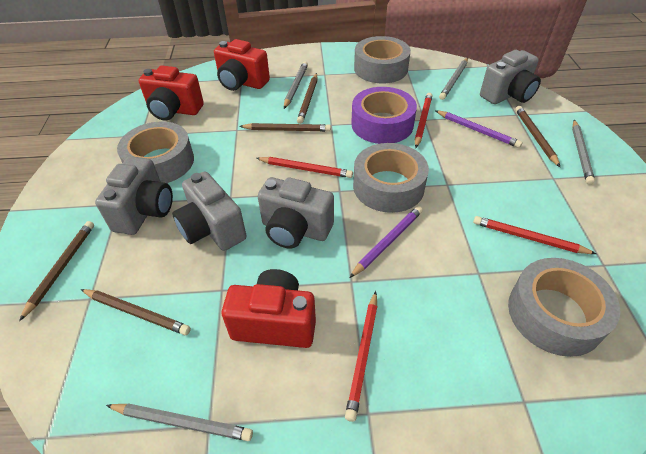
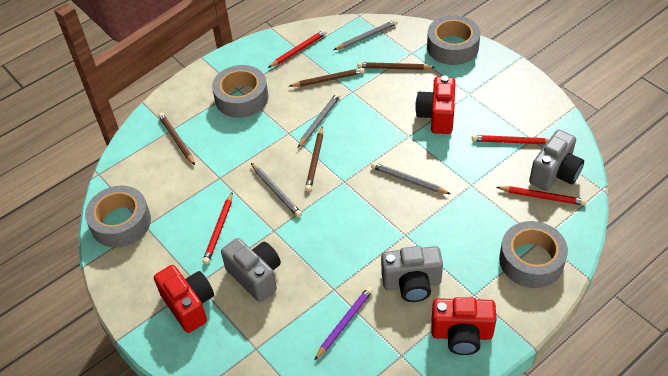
brown pencil: 5 -> 4
grey camera: 4 -> 3
purple pencil: 2 -> 1
purple tape: 1 -> 0

